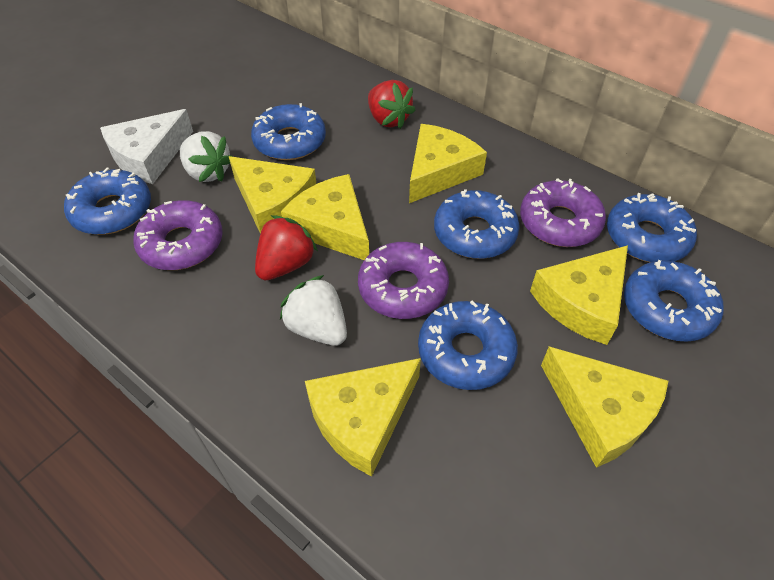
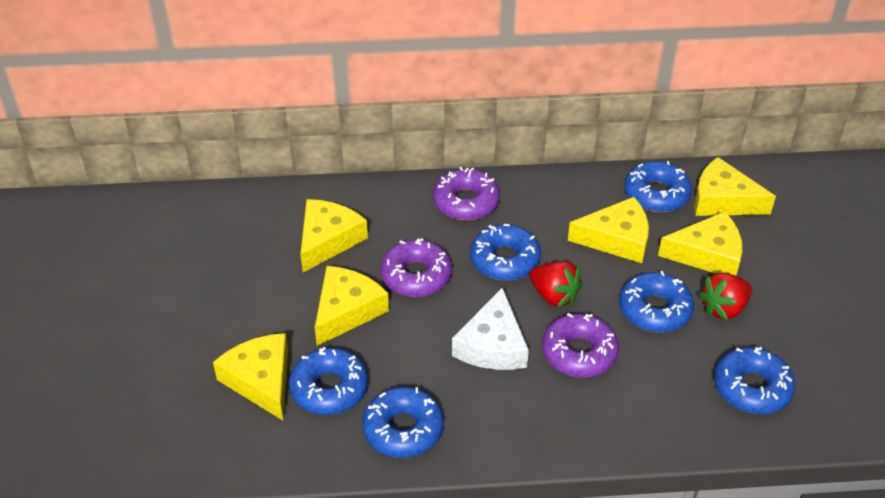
white strawberry: 2 -> 0

